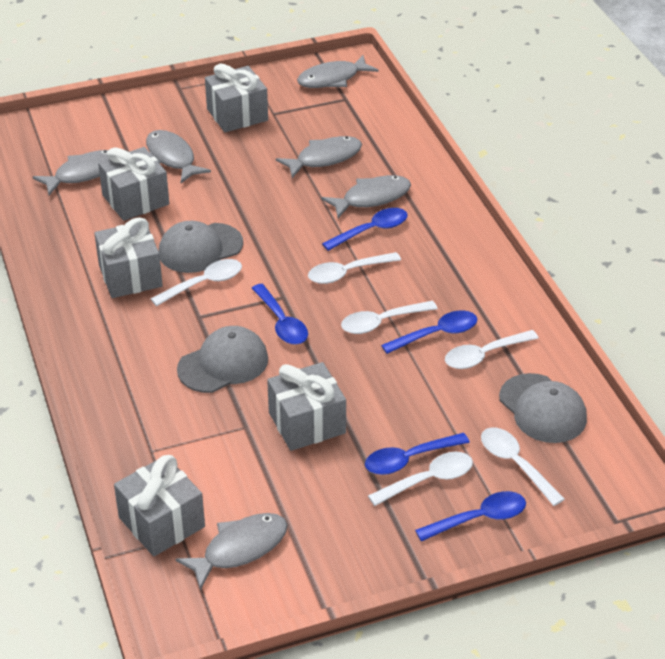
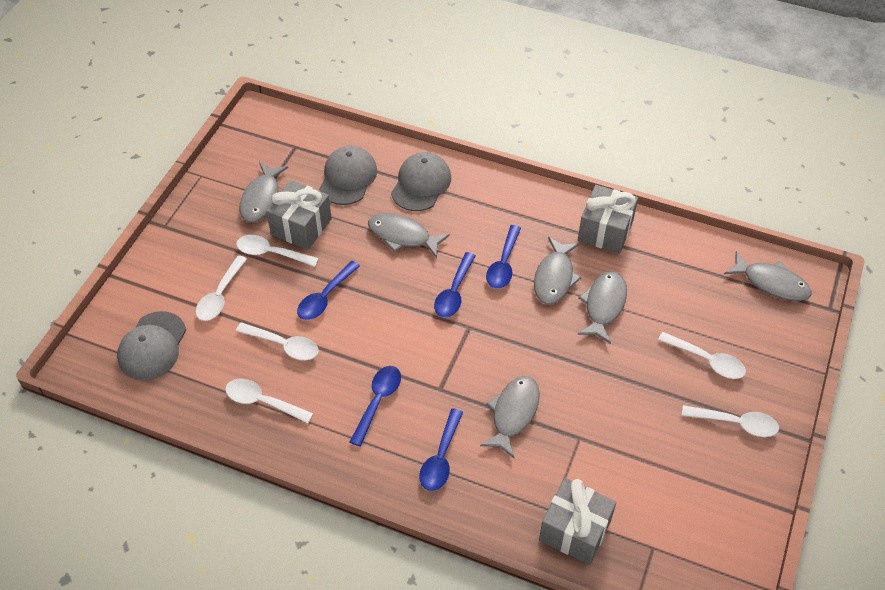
grey gift: 5 -> 3

